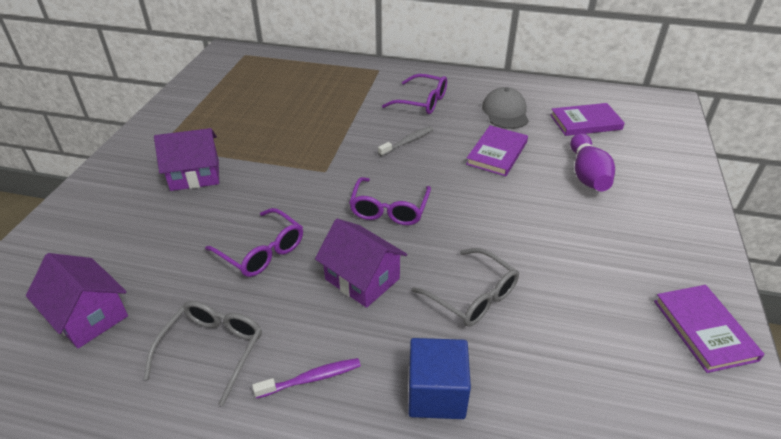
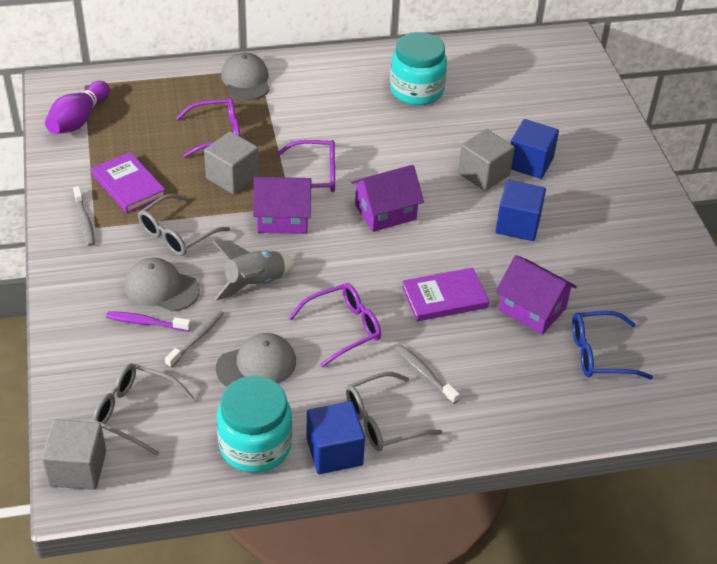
blue cube: 1 -> 3
blue glasses: 0 -> 1
grey cap: 1 -> 3
grey cube: 0 -> 3
grey glasses: 2 -> 3
grey rocket: 0 -> 1
grey toothbrush: 1 -> 3
purple book: 3 -> 2
turquoise jar: 0 -> 2

